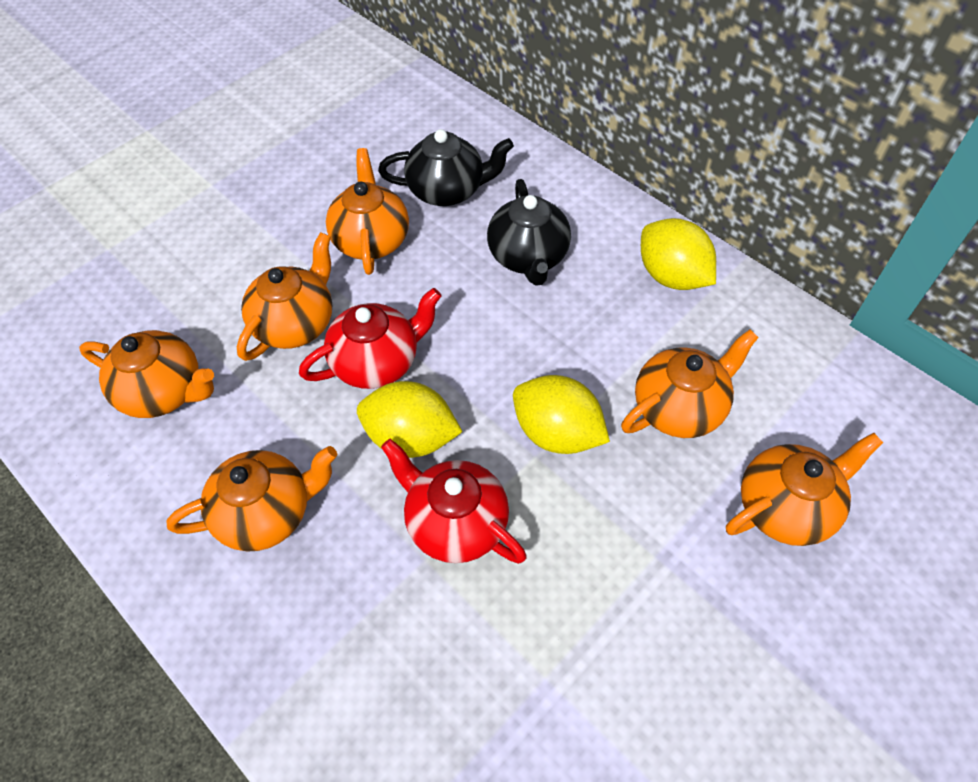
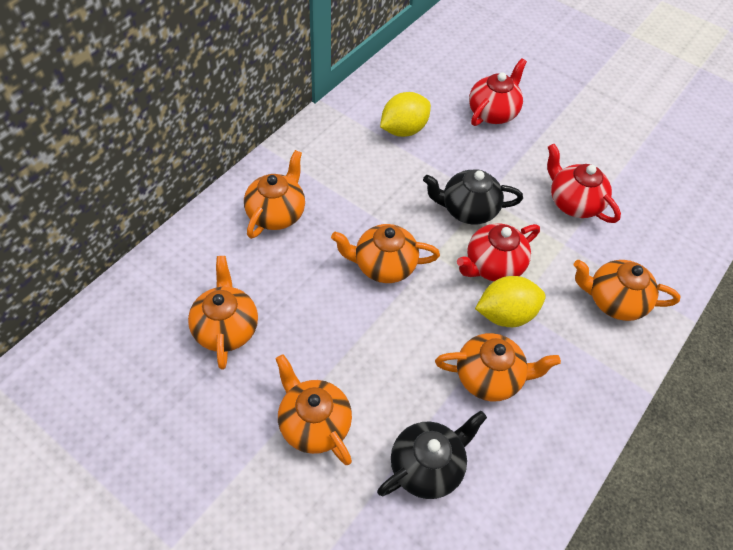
red teapot: 2 -> 3
yellow lemon: 3 -> 2

